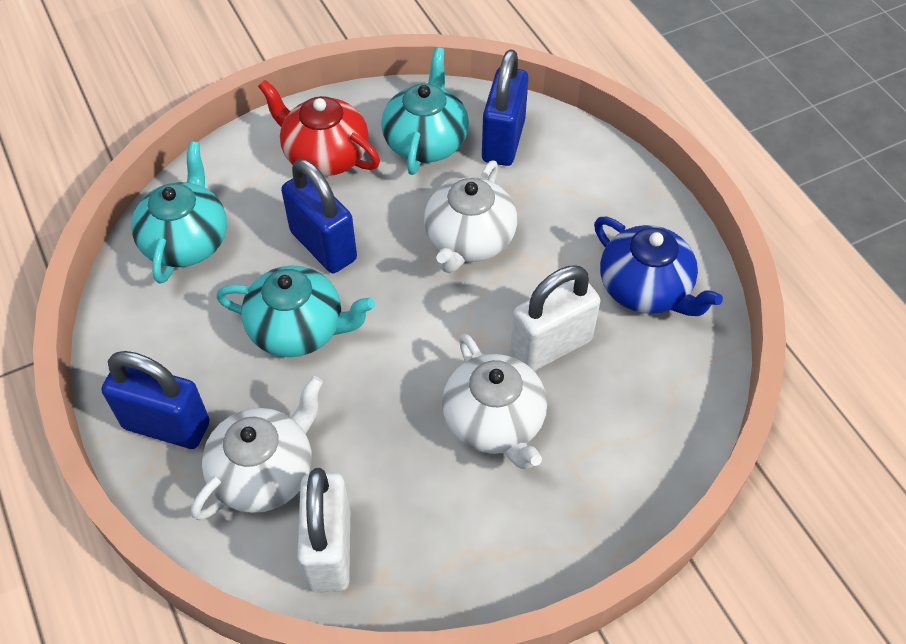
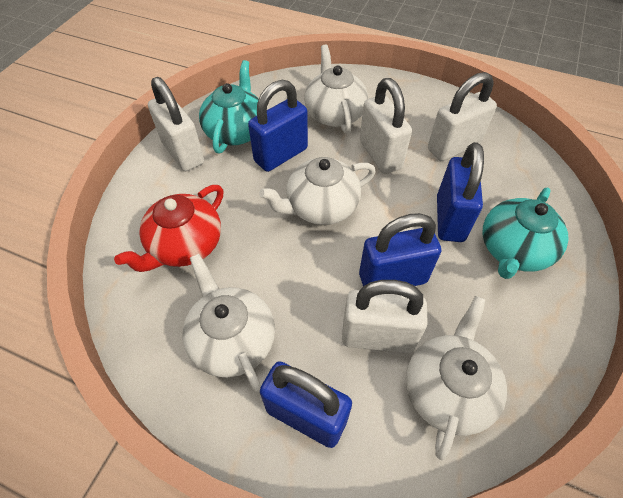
blue padlock: 3 -> 4
blue teapot: 1 -> 0
turquoise teapot: 3 -> 2
white padlock: 2 -> 4
white teapot: 3 -> 4

